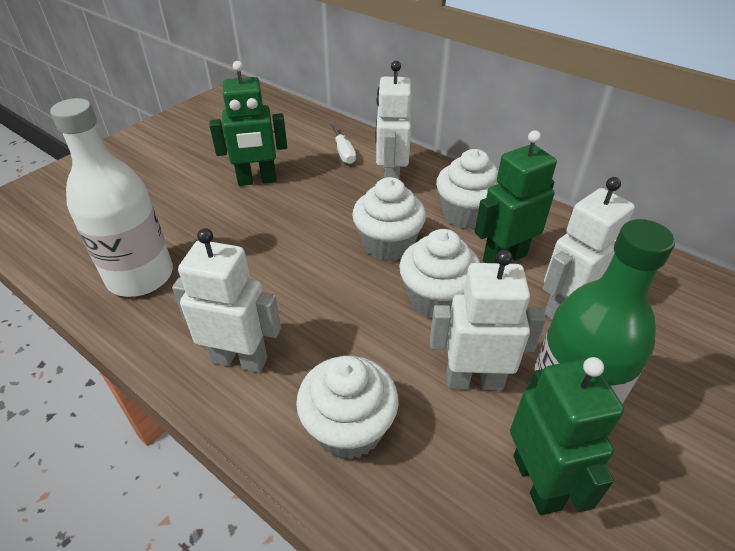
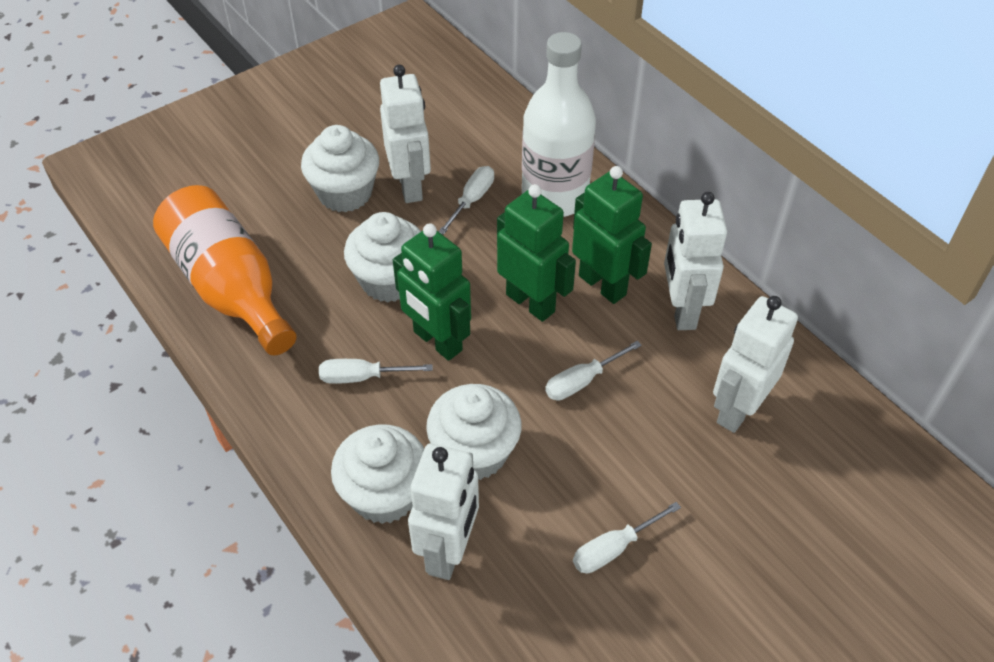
green bottle: 1 -> 0
orange bottle: 0 -> 1
white screwdriver: 1 -> 4

